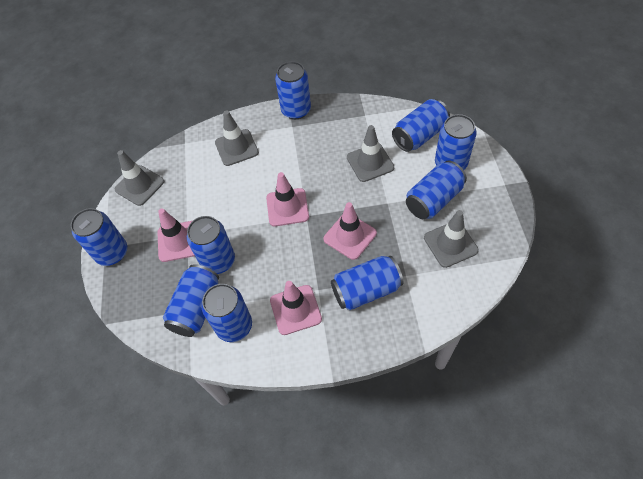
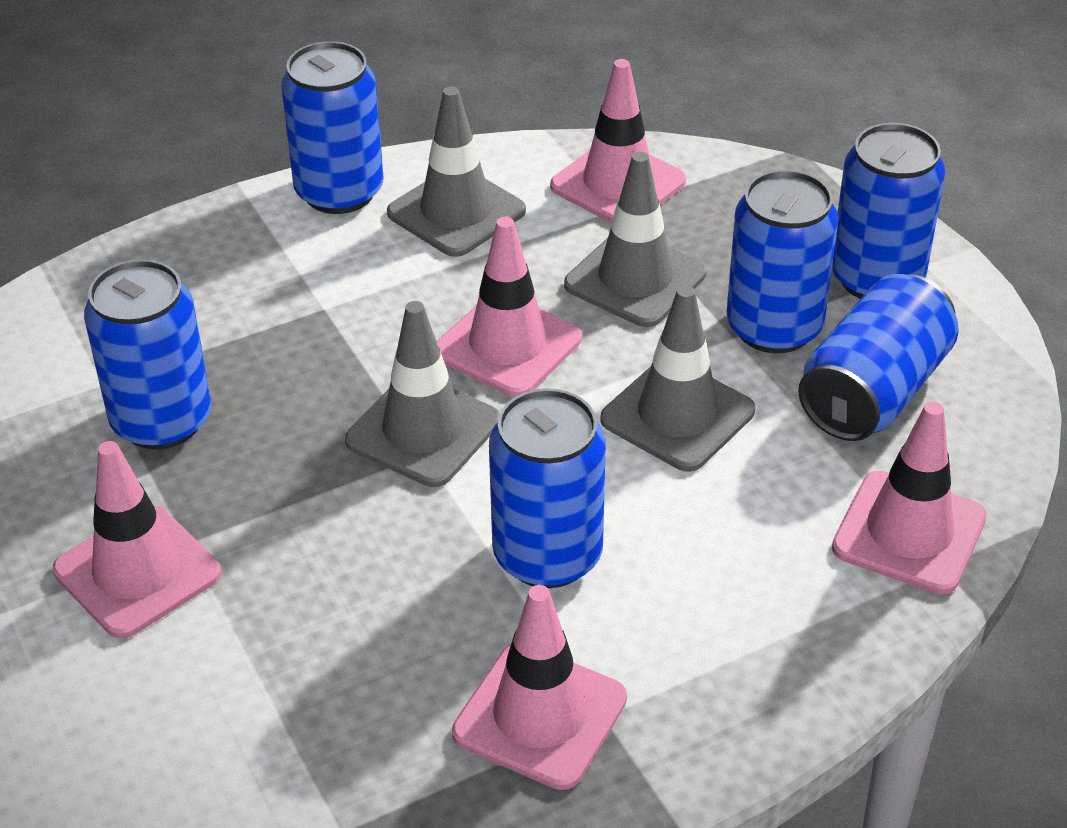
blue can: 9 -> 6
pink traffic cone: 4 -> 5

